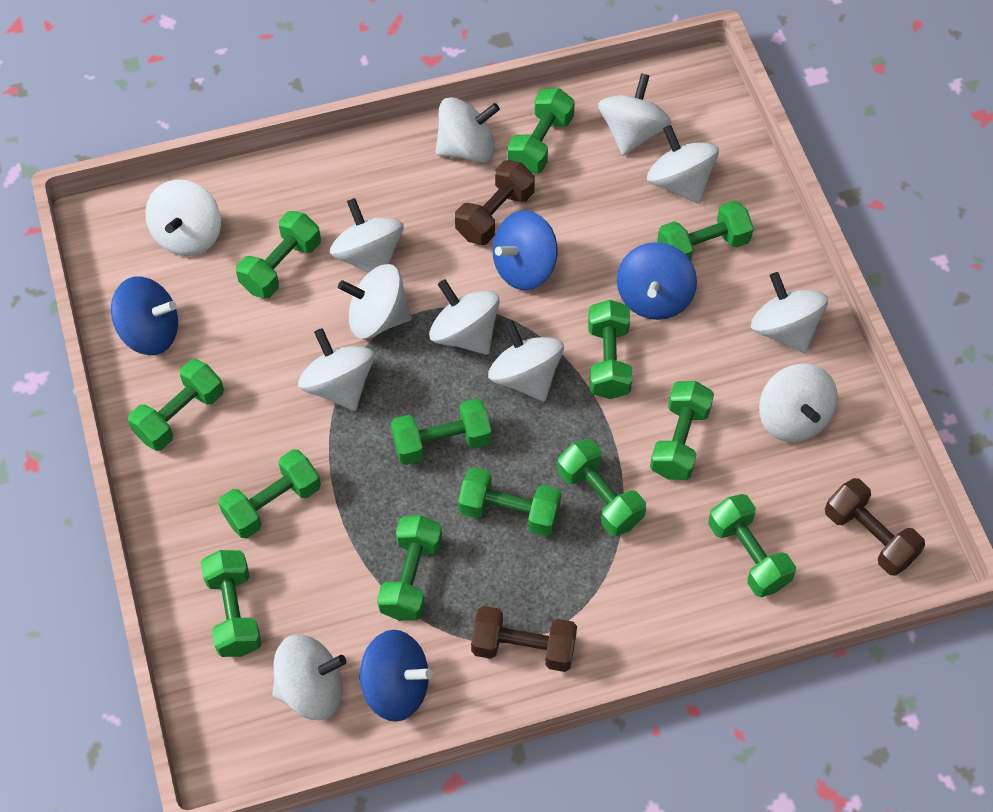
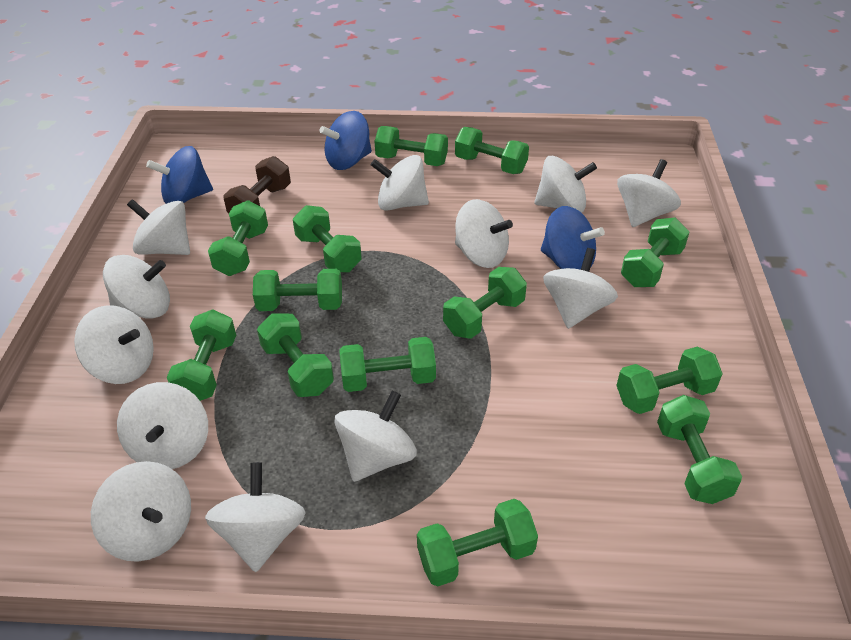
blue spinning top: 4 -> 3
brown dumbbell: 3 -> 1

